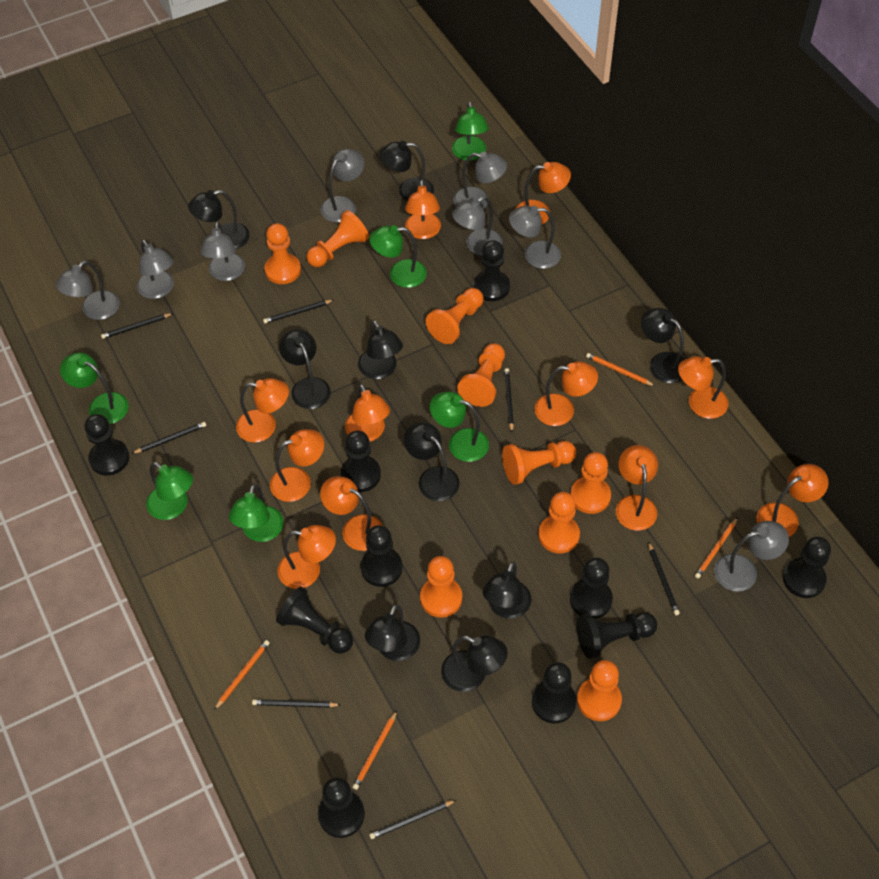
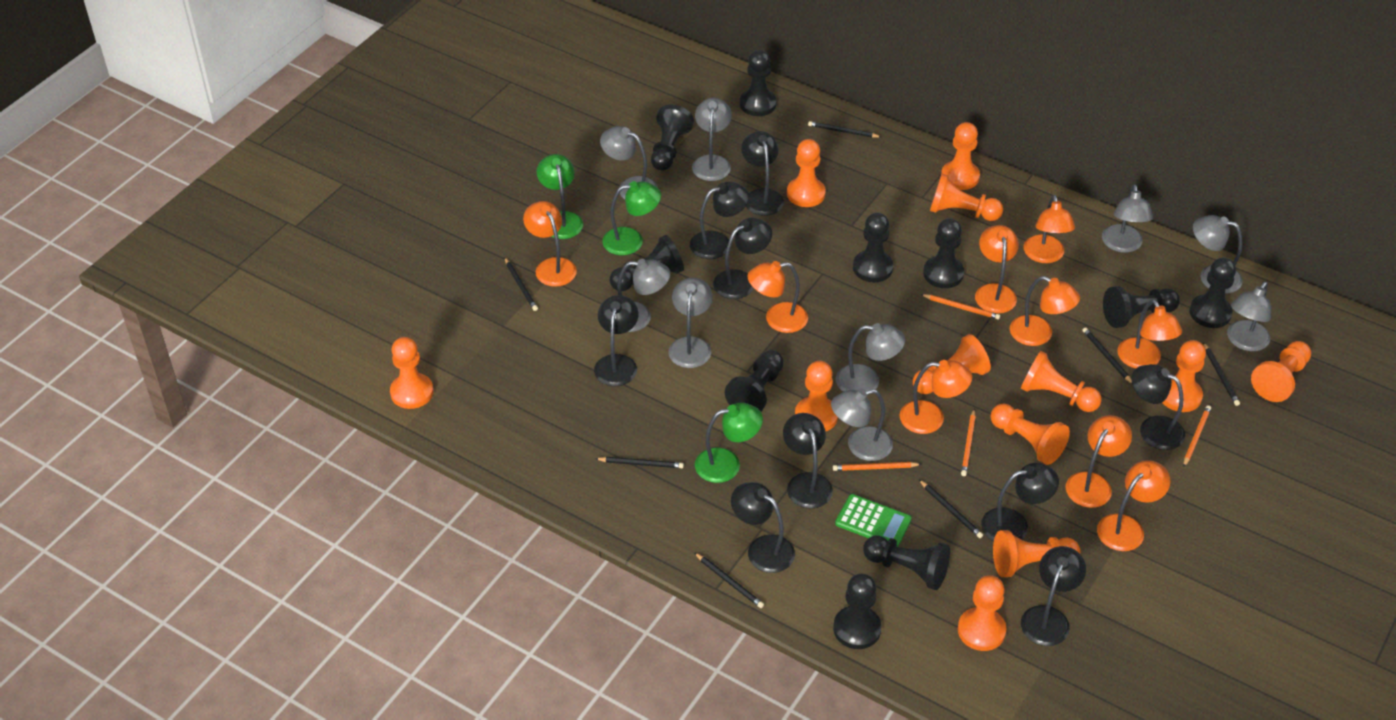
green calculator: 0 -> 1
green lamp: 6 -> 3
grey lamp: 8 -> 9
orange lamp: 11 -> 9
orange pawn: 9 -> 12

